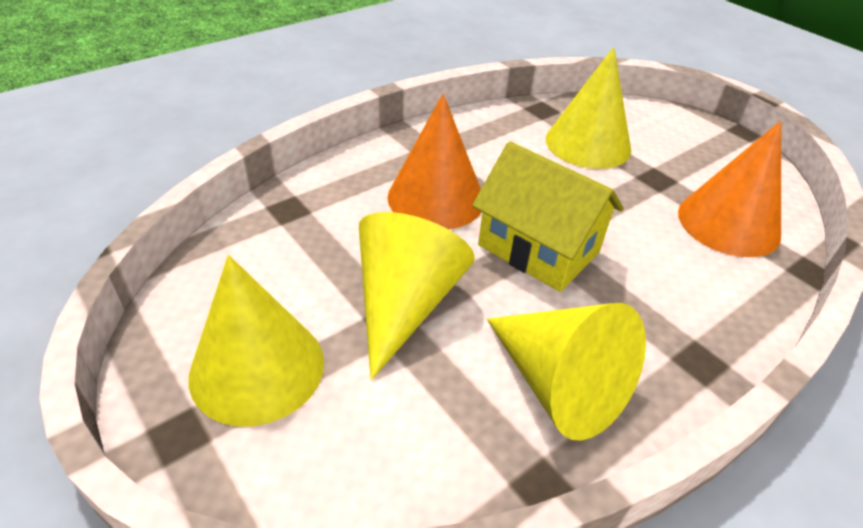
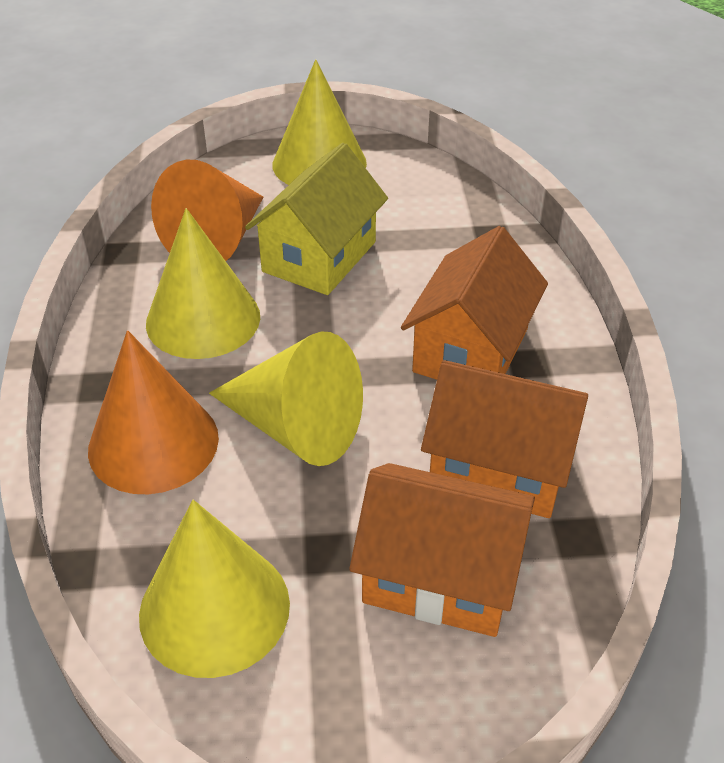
orange house: 0 -> 3

